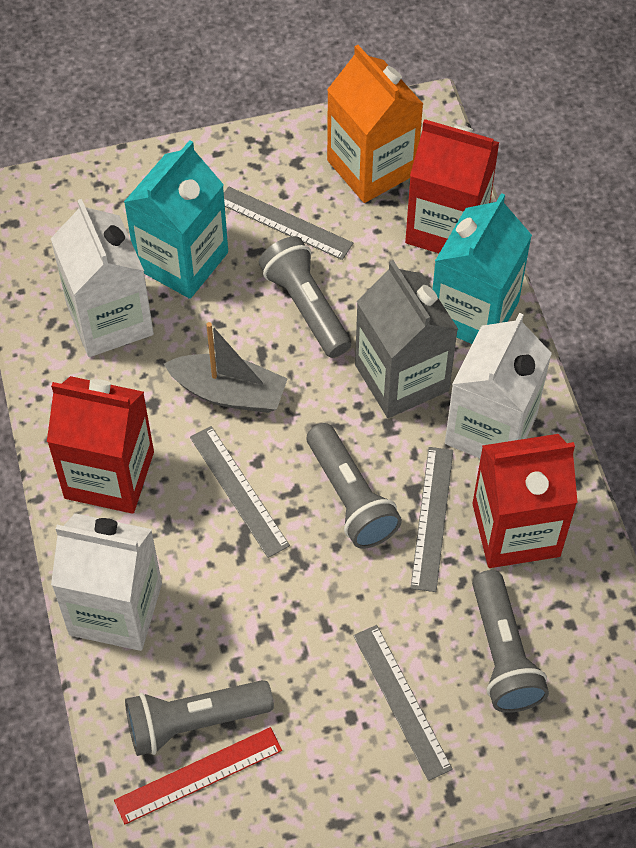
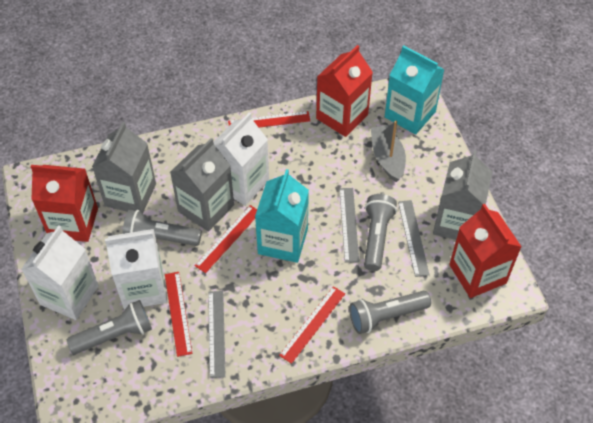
grey carton: 1 -> 3
grey ruler: 4 -> 3
orange carton: 1 -> 0
red ruler: 1 -> 4

